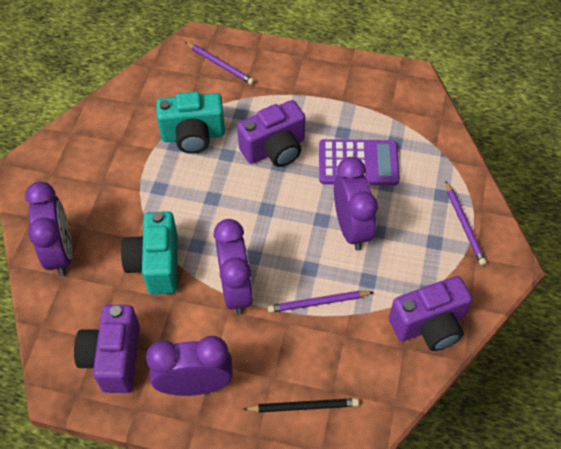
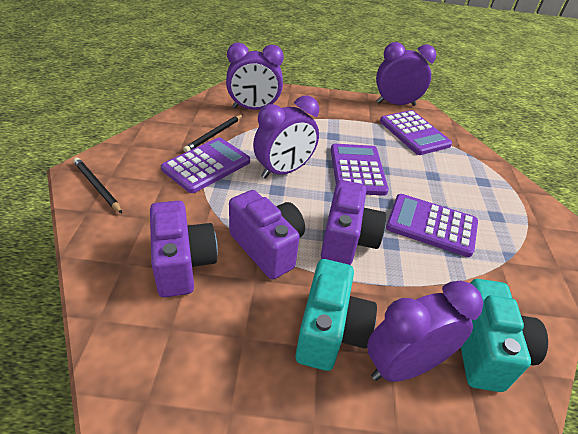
black pencil: 1 -> 2
purple calculator: 1 -> 4
purple pencil: 3 -> 0

